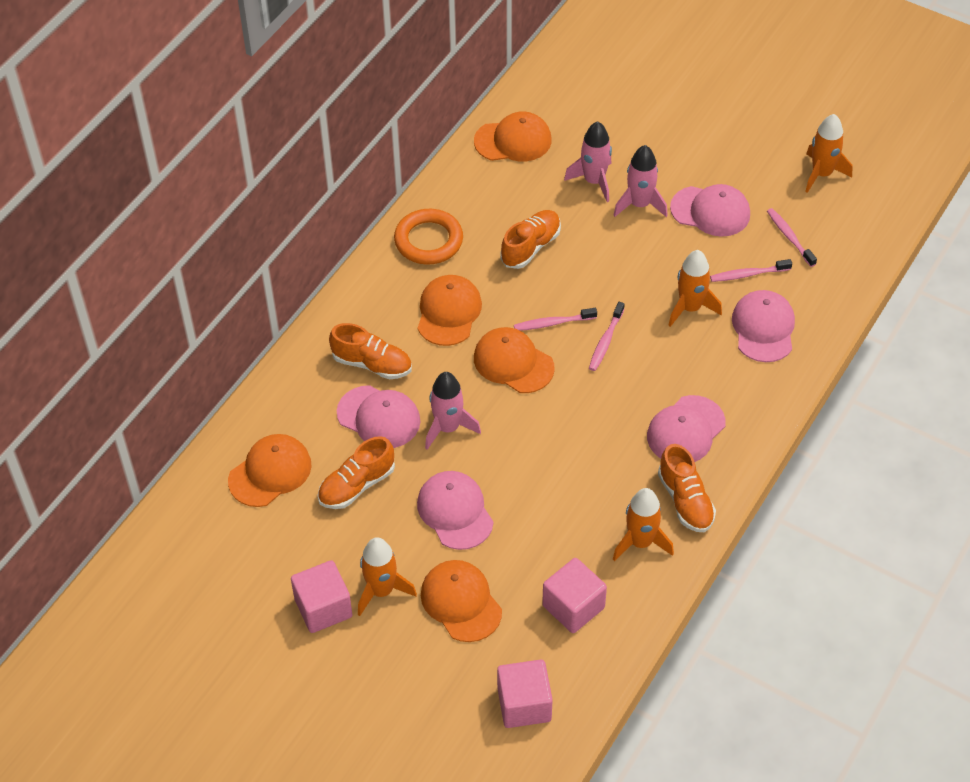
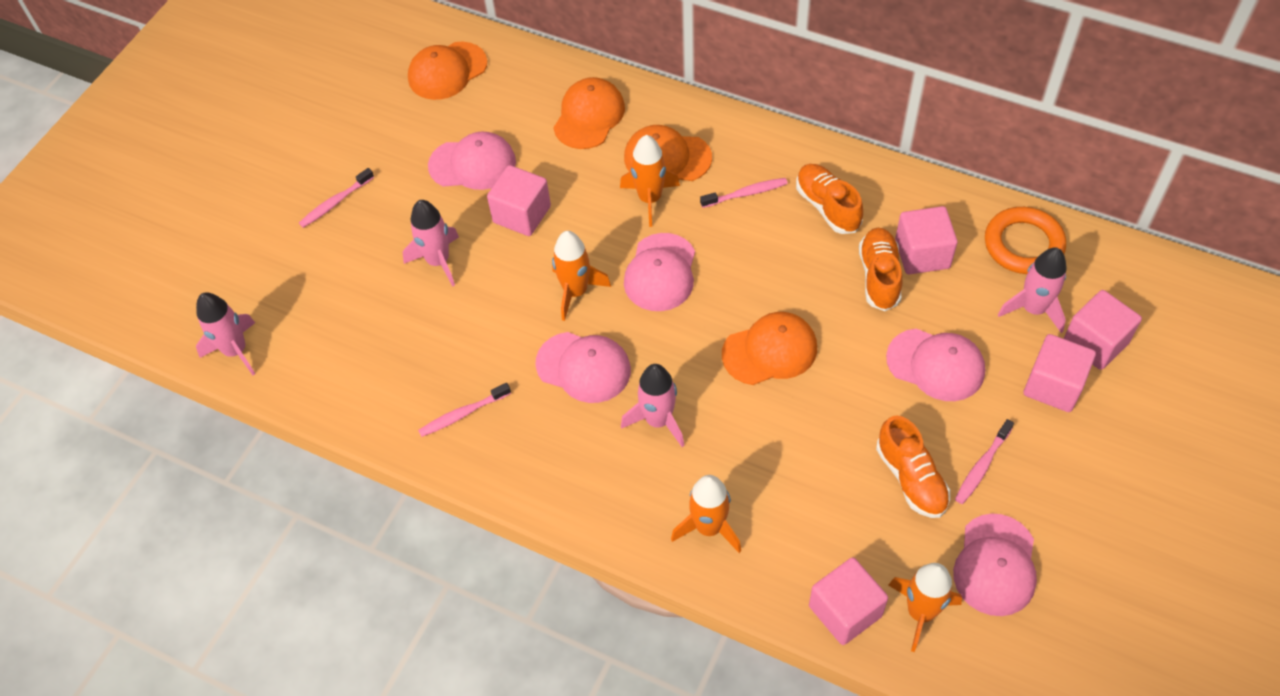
orange cap: 5 -> 4
orange shoe: 4 -> 3
pink cube: 3 -> 5
pink rocket: 3 -> 4

